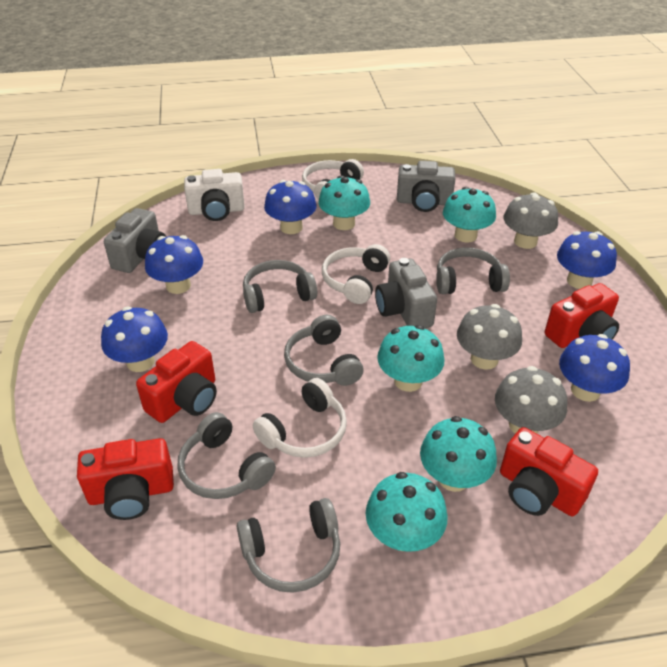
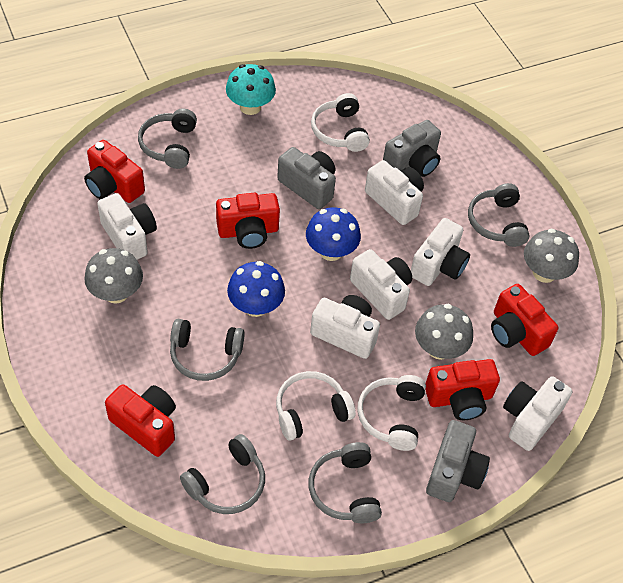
blue mushroom: 5 -> 2
red camera: 4 -> 5
turquoise mushroom: 5 -> 1
white camera: 1 -> 6

